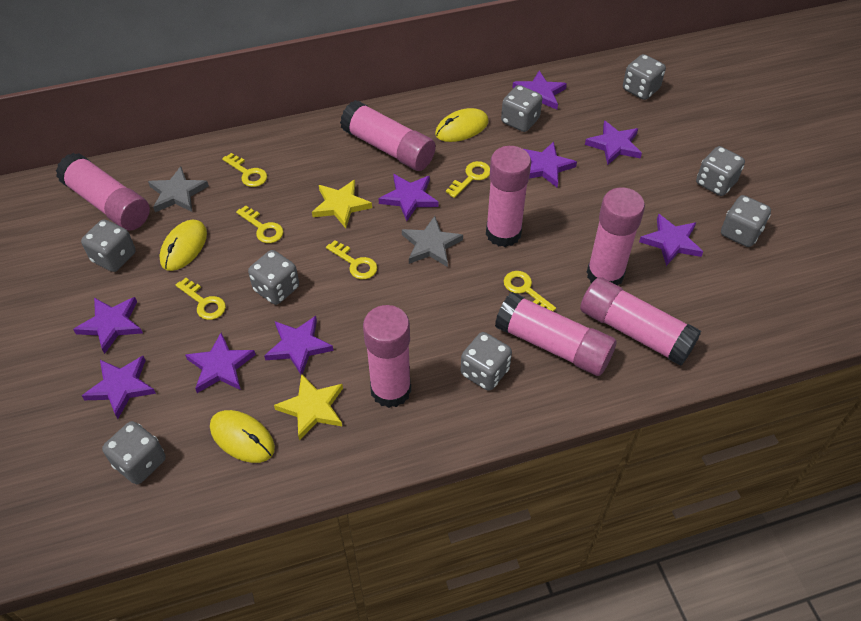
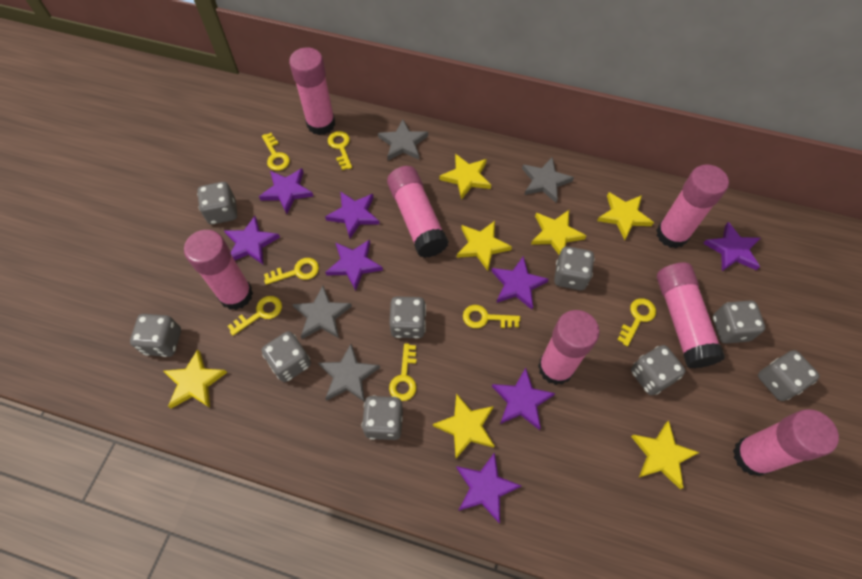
grey dice: 8 -> 9
grey star: 2 -> 4
purple star: 9 -> 8
yellow key: 6 -> 7
yellow mouse: 3 -> 0
yellow star: 2 -> 7

